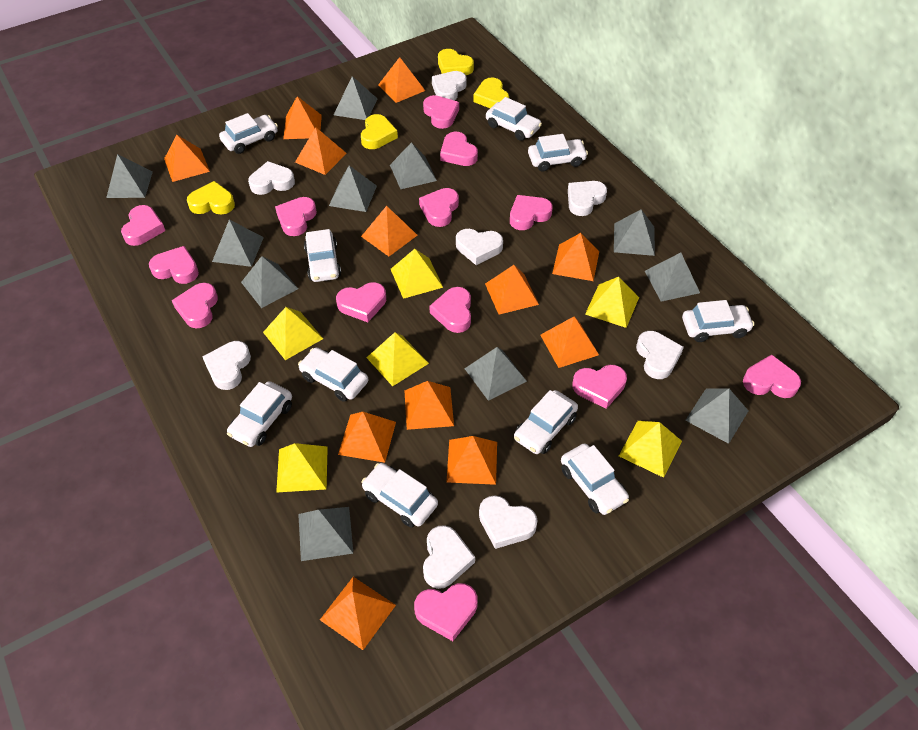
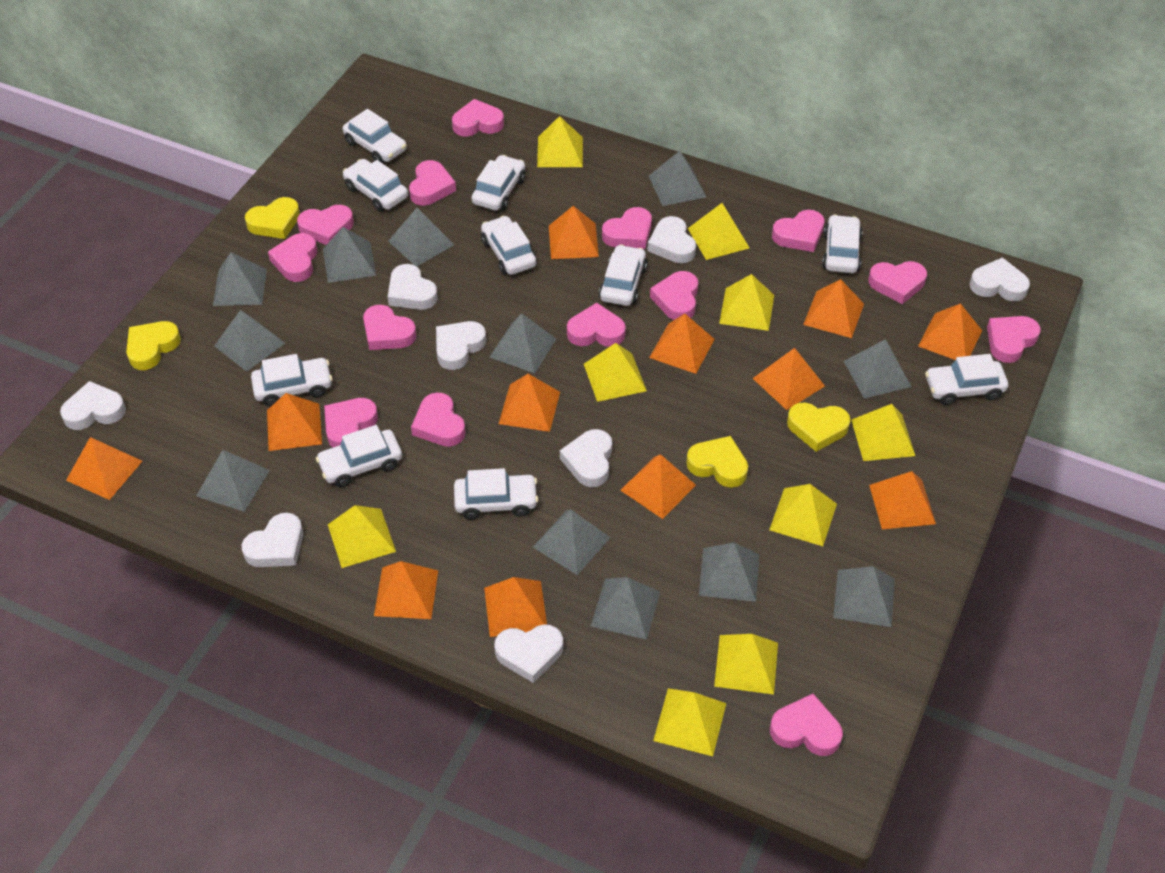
grey pyramid: 11 -> 12
pink heart: 13 -> 14
yellow pyramid: 6 -> 9

